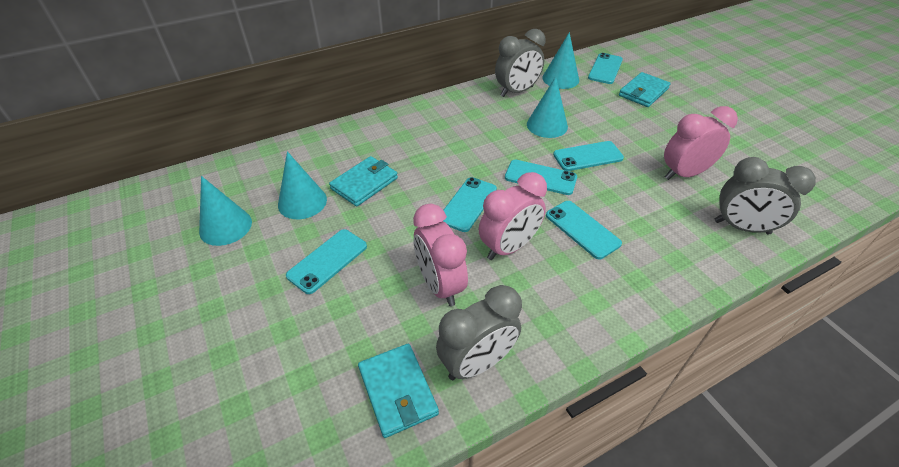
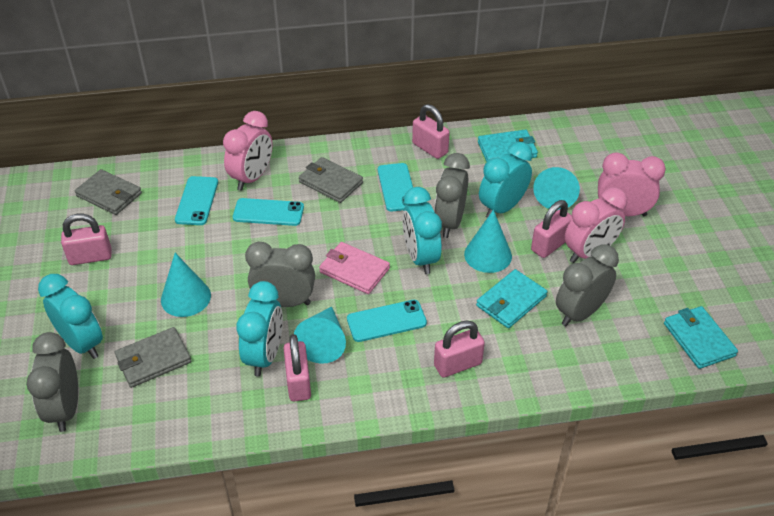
grey clock: 3 -> 4
grey wallet: 0 -> 3
pink padlock: 0 -> 5
pink wallet: 0 -> 1
turquoise clock: 0 -> 4
turquoise phone: 6 -> 4

